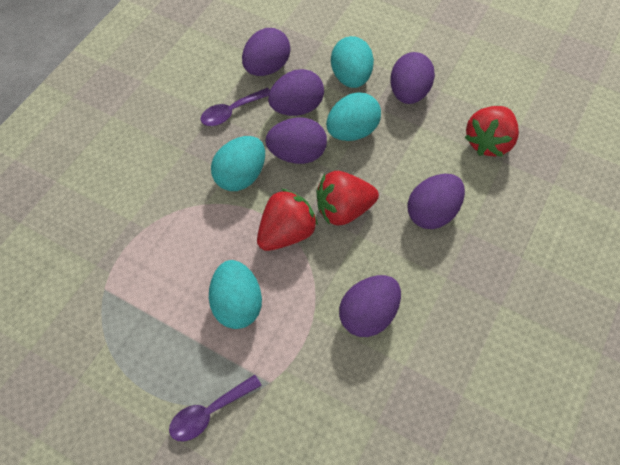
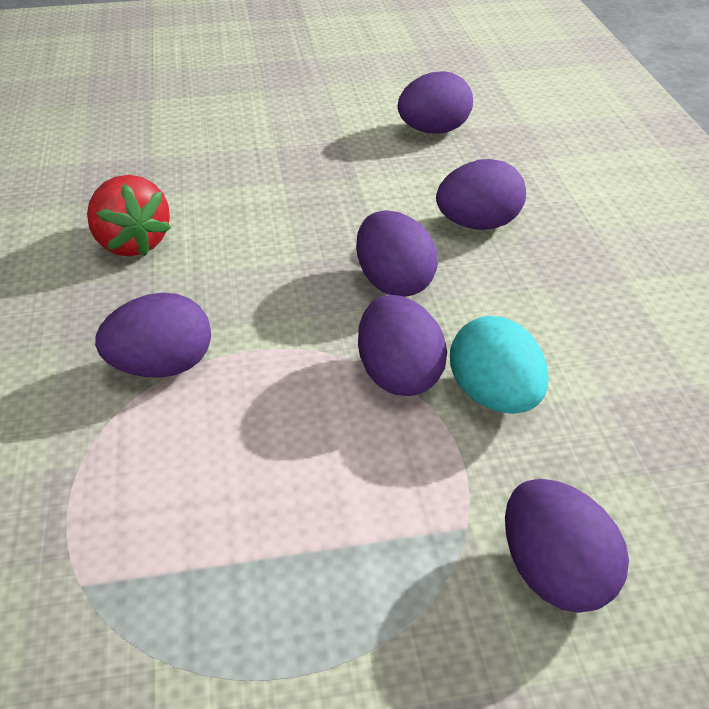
purple spoon: 2 -> 0
red strawberry: 3 -> 1
turquoise egg: 4 -> 1

